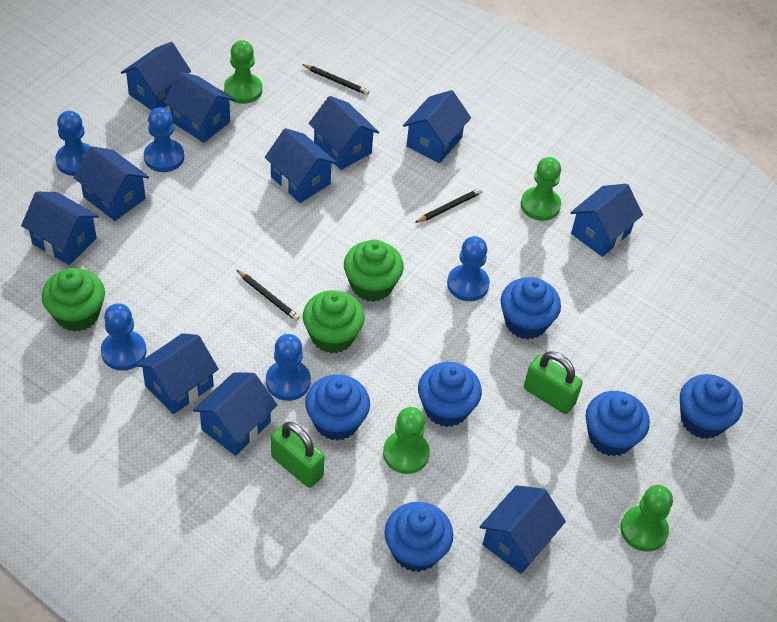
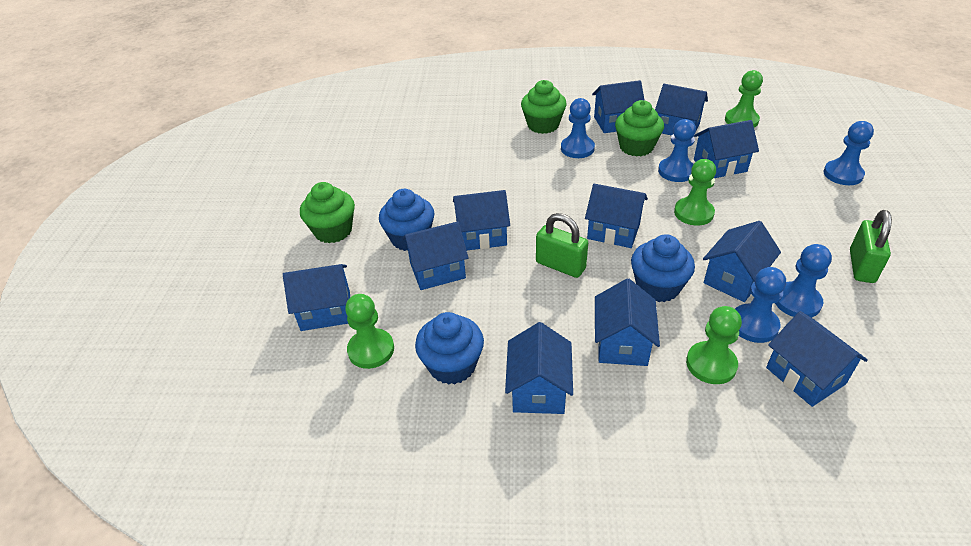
black pencil: 3 -> 0
blue cupcake: 6 -> 3

